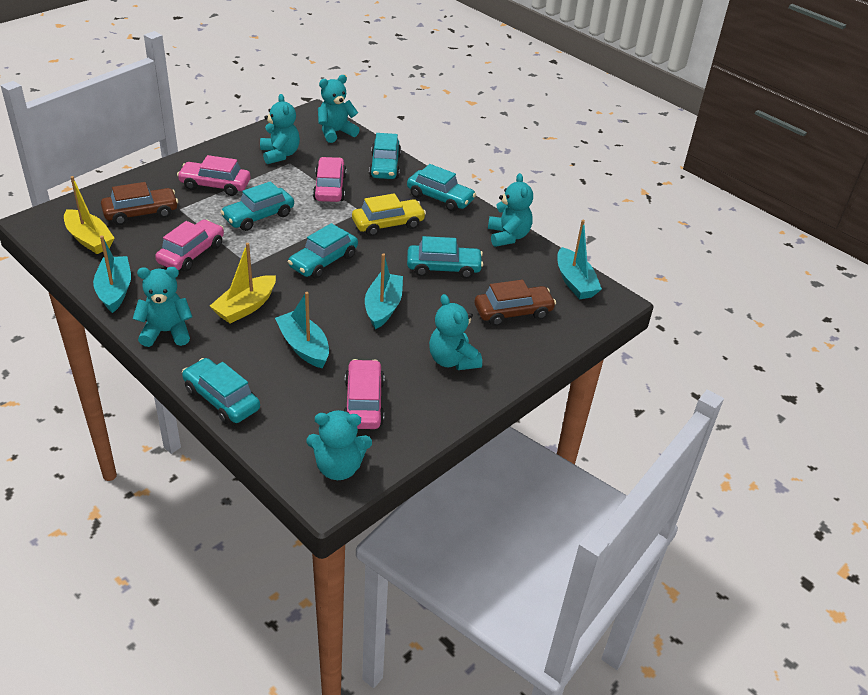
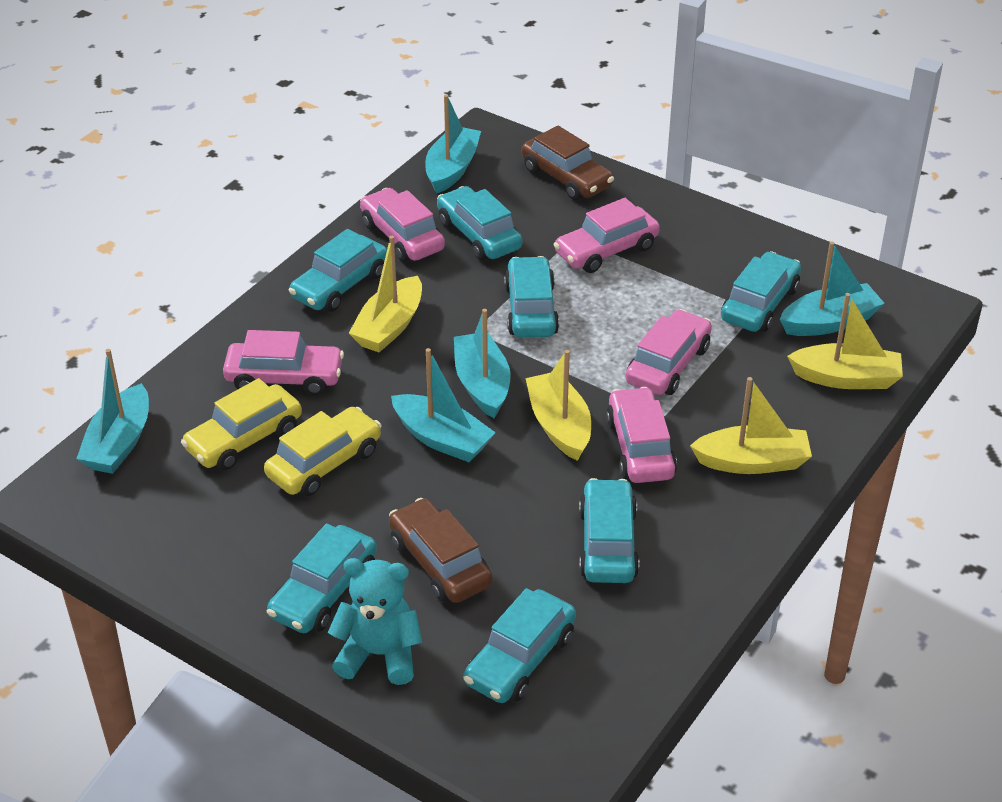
pink car: 4 -> 5
turquoise boat: 4 -> 5
turquoise car: 6 -> 7
turquoise teddy bear: 6 -> 1
yellow boat: 2 -> 4
yellow car: 1 -> 2

